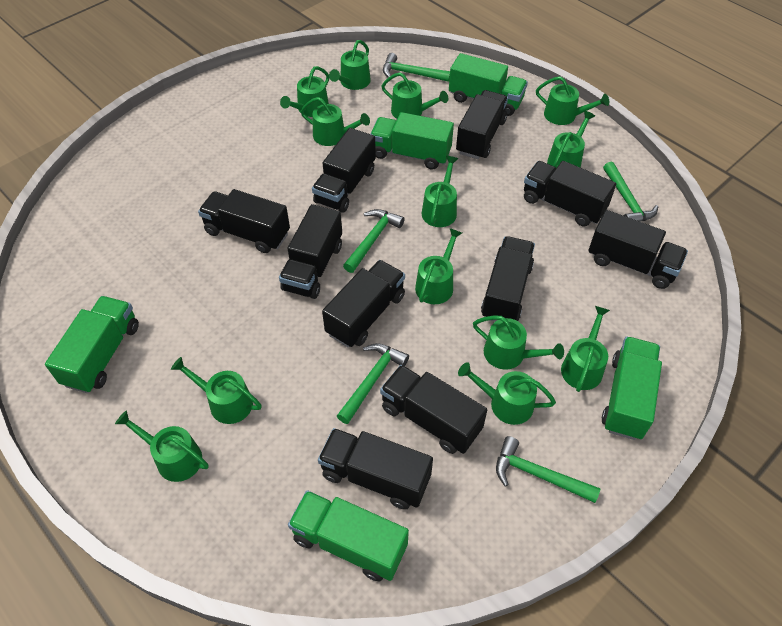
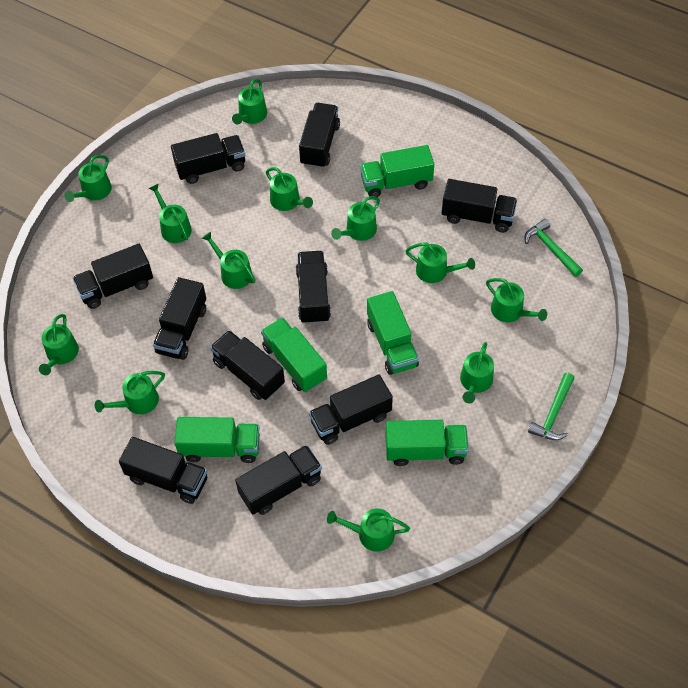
green hammer: 5 -> 2
green watering can: 13 -> 12

